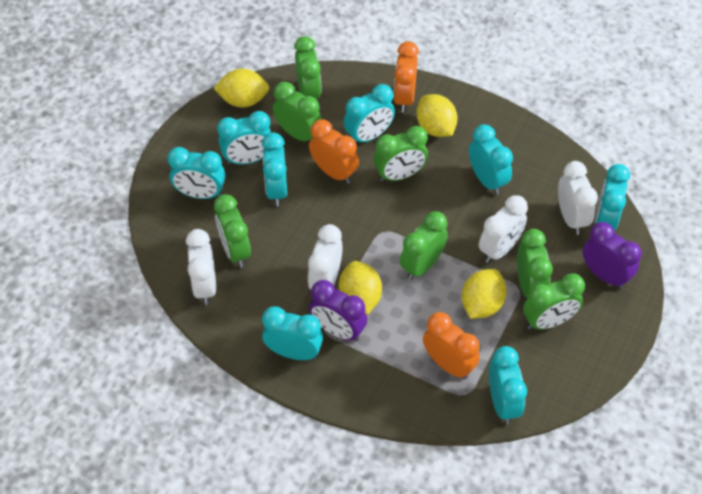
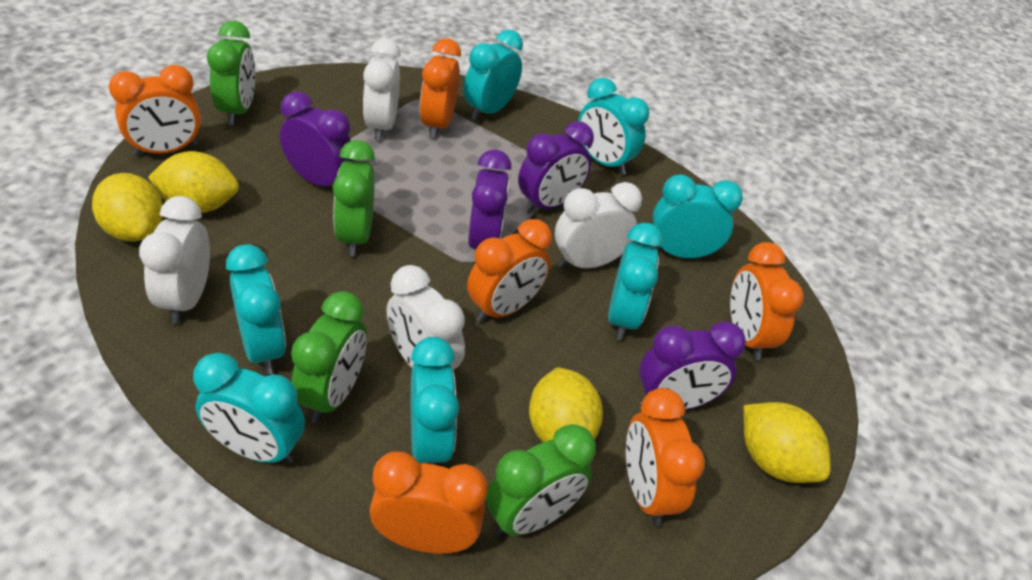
green clock: 7 -> 4
orange clock: 3 -> 6
purple clock: 2 -> 4
turquoise clock: 8 -> 7

